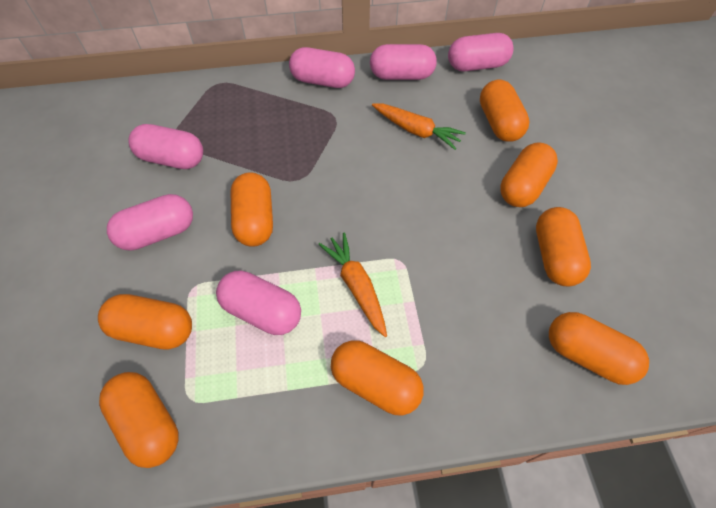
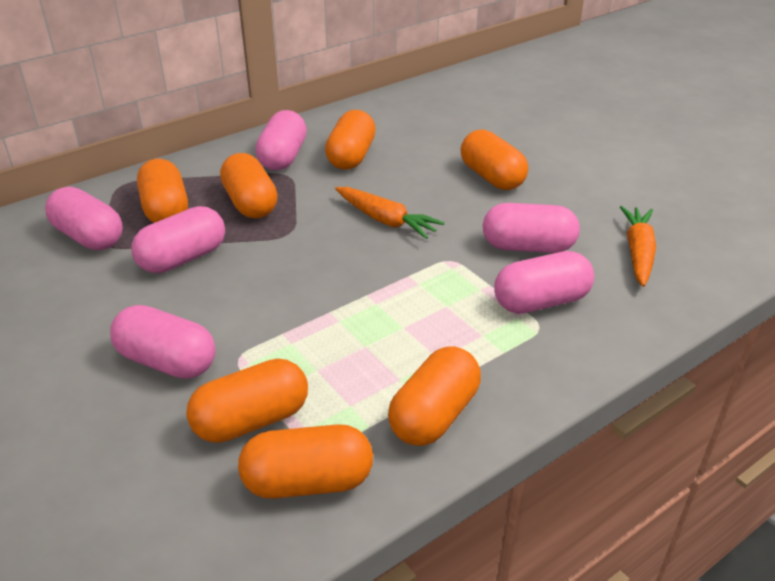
orange capsule: 8 -> 7

